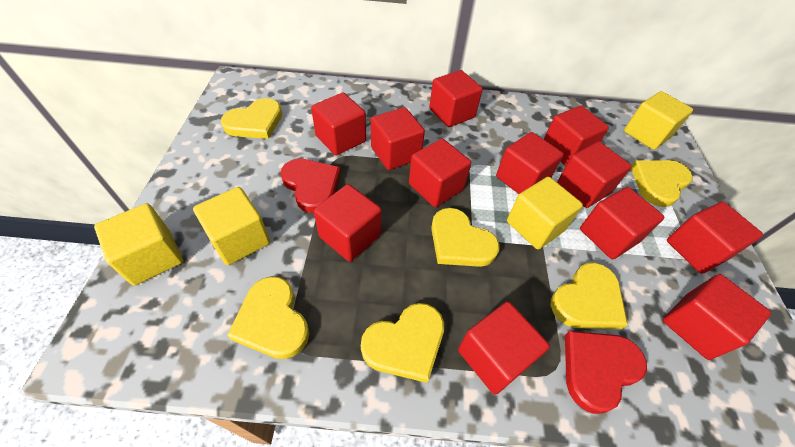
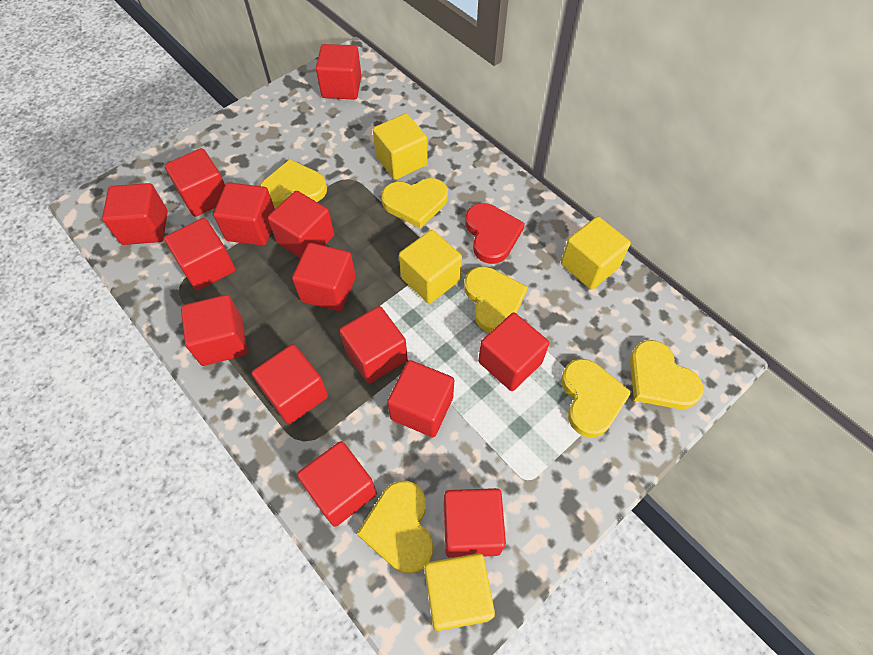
red cube: 12 -> 14
red heart: 2 -> 1

